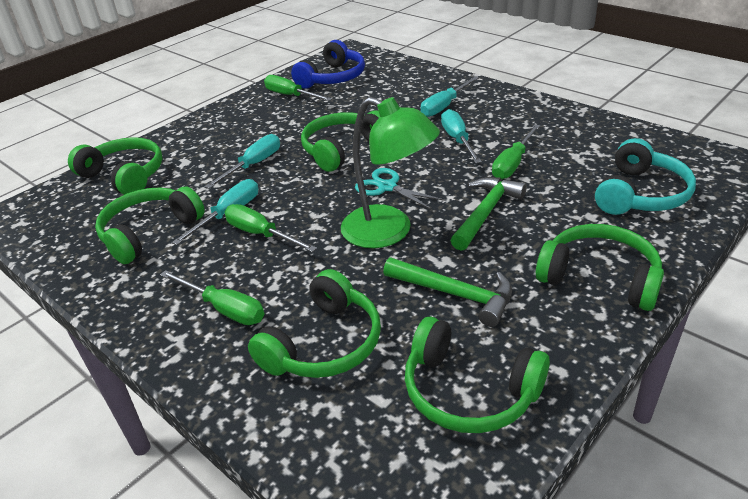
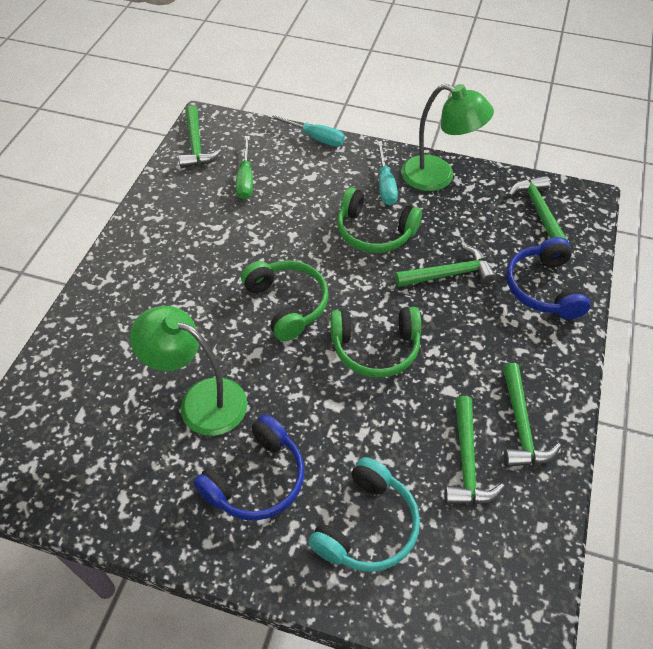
blue headphones: 1 -> 2
green hammer: 2 -> 5
green headphones: 6 -> 3
green lamp: 1 -> 2
green screwdriver: 4 -> 1
turquoise scissors: 1 -> 0
turquoise screwdriver: 4 -> 2

